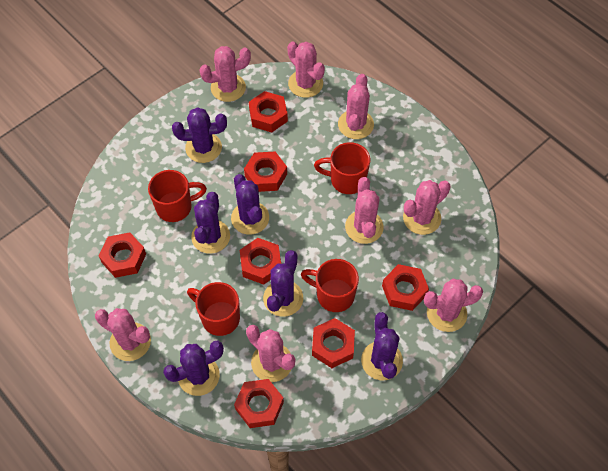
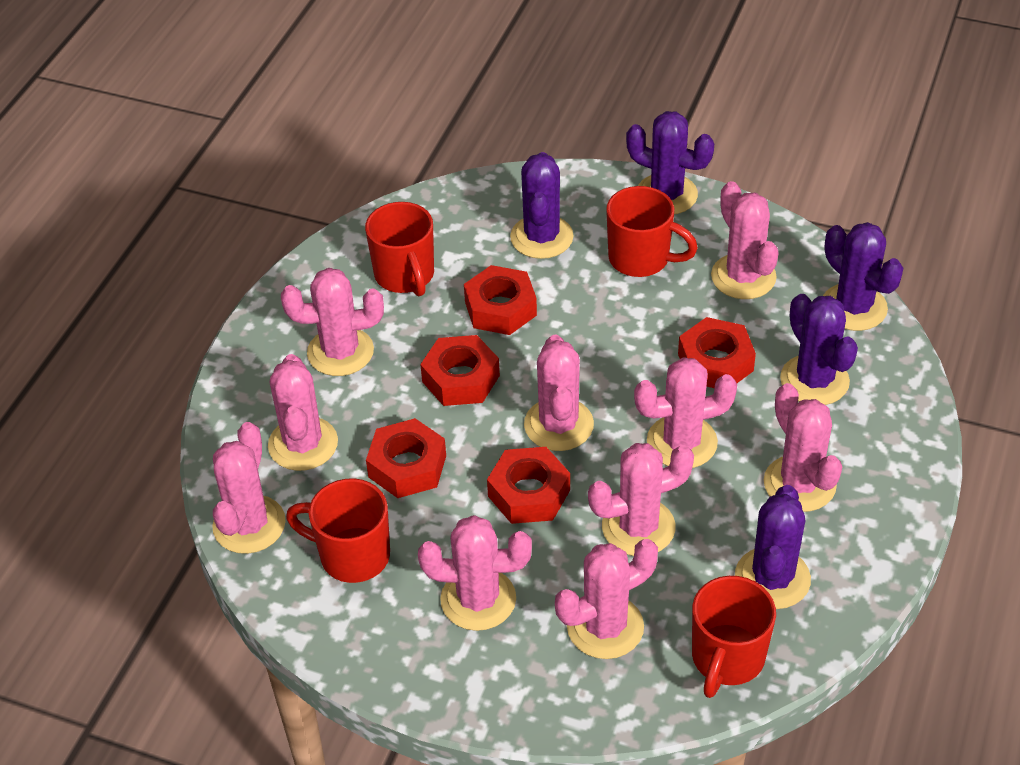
pink cactus: 8 -> 10
purple cactus: 6 -> 5
red nut: 7 -> 5

